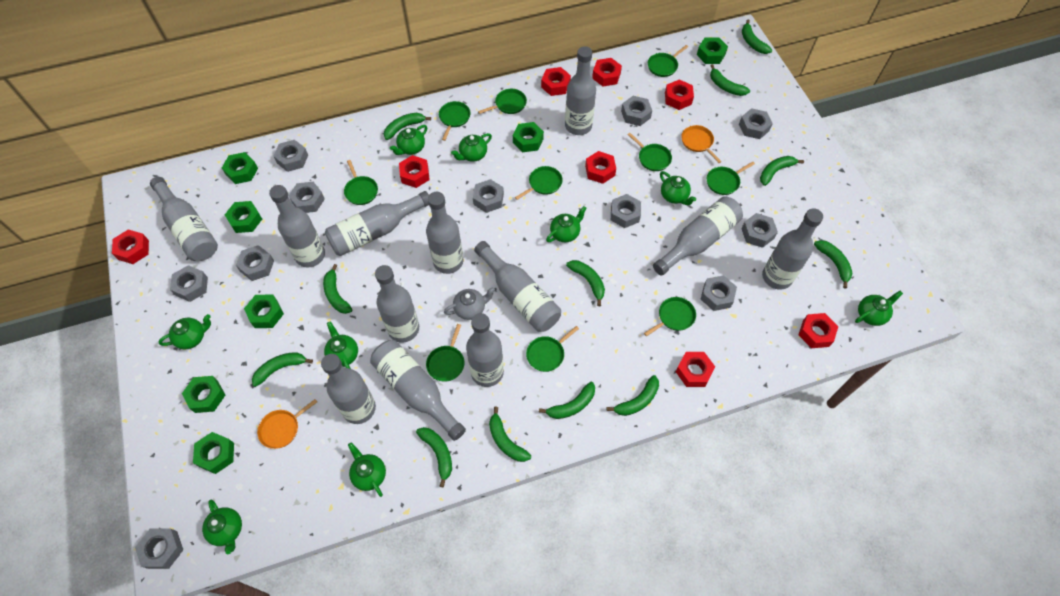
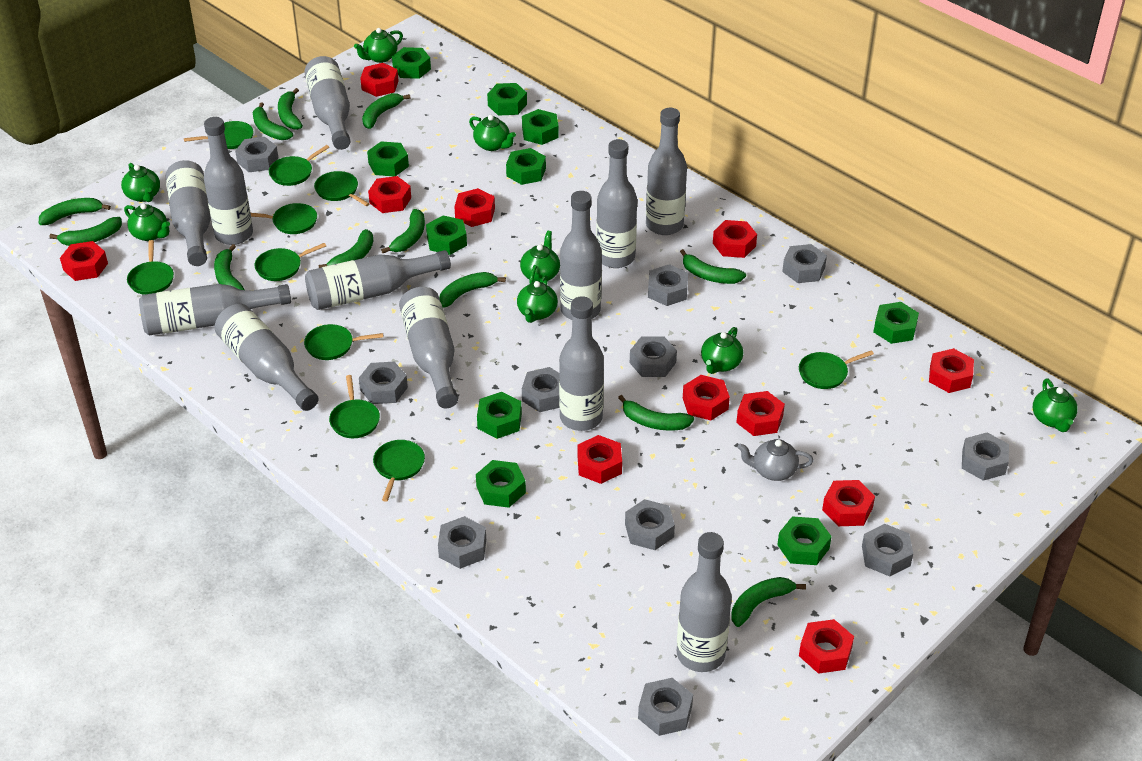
green nut: 7 -> 10
green teapot: 9 -> 8
orange pan: 2 -> 0
red nut: 8 -> 11

